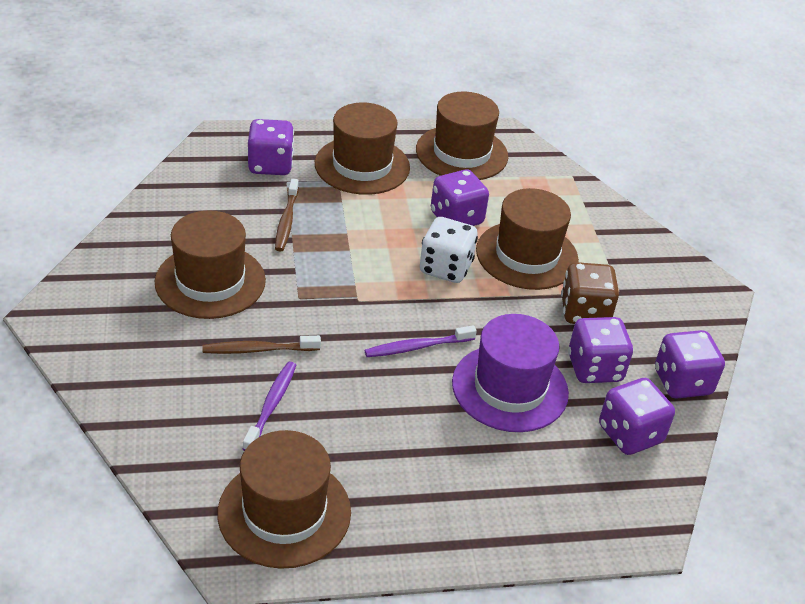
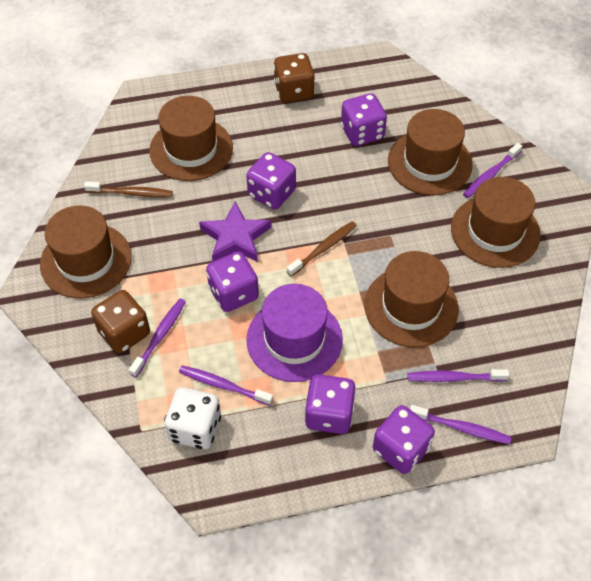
brown dice: 1 -> 2
purple star: 0 -> 1
purple toothbrush: 2 -> 5

